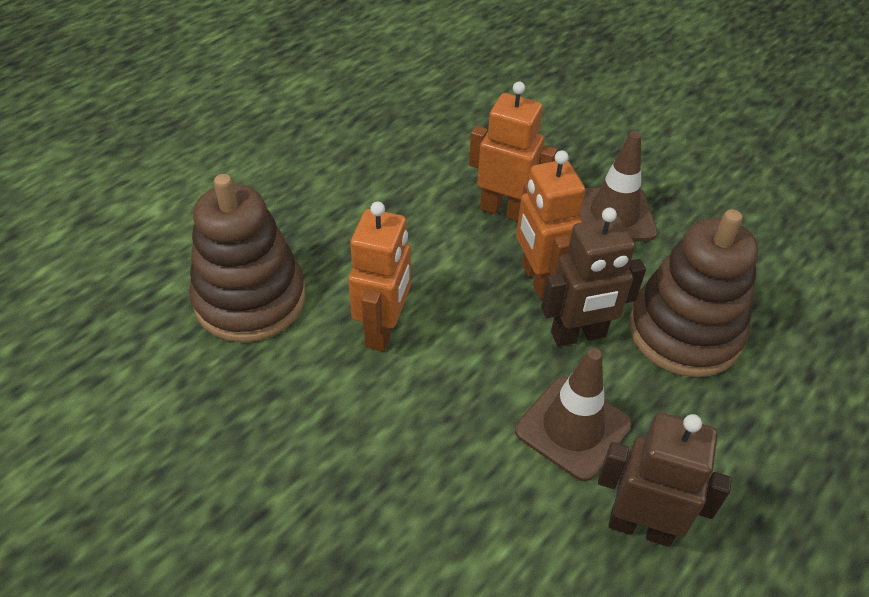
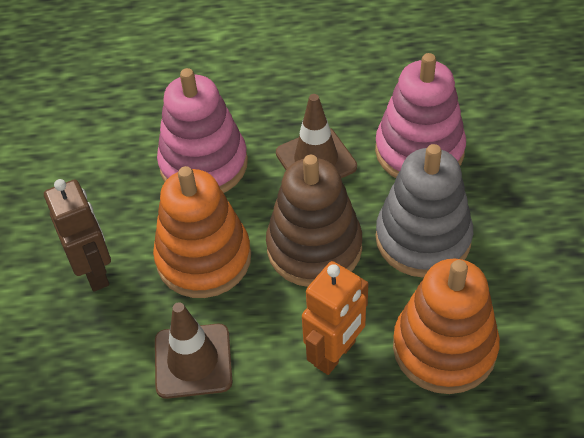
brown robot: 2 -> 1
brown stacking toy: 2 -> 1
grey stacking toy: 0 -> 1
orange robot: 3 -> 1
orange stacking toy: 0 -> 2
pink stacking toy: 0 -> 2

